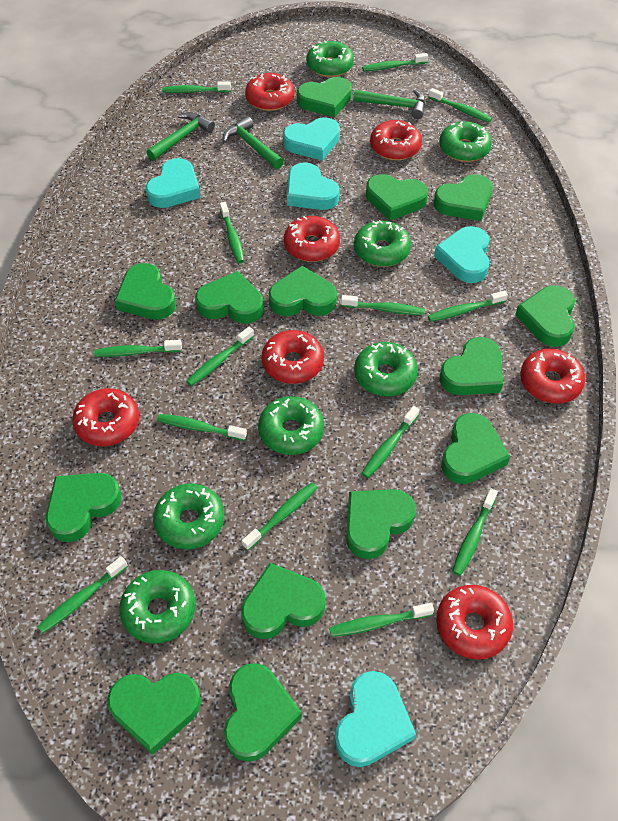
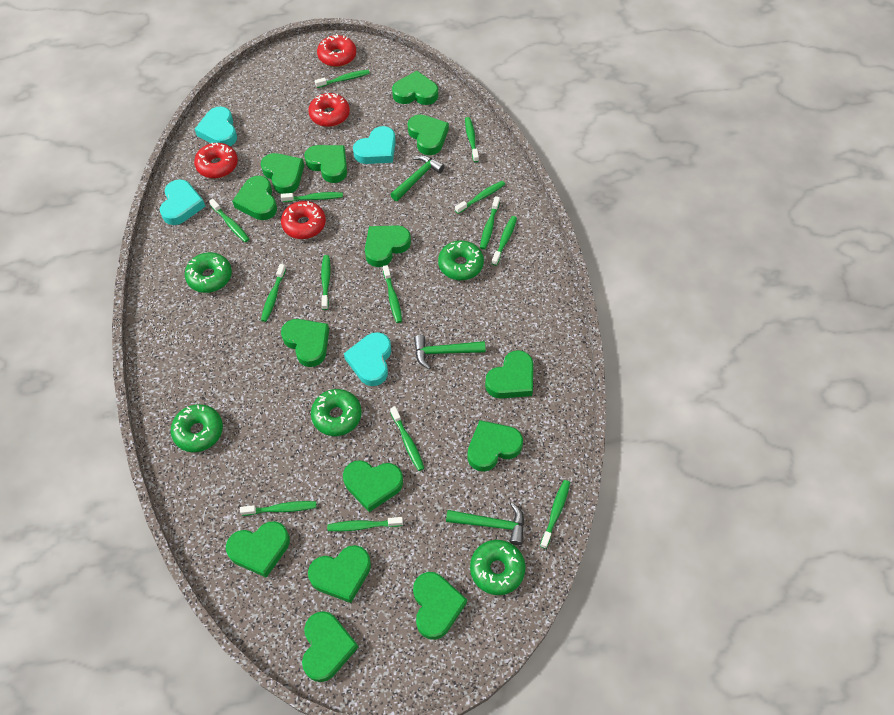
green donut: 7 -> 5
red donut: 7 -> 4
turquoise heart: 5 -> 4

